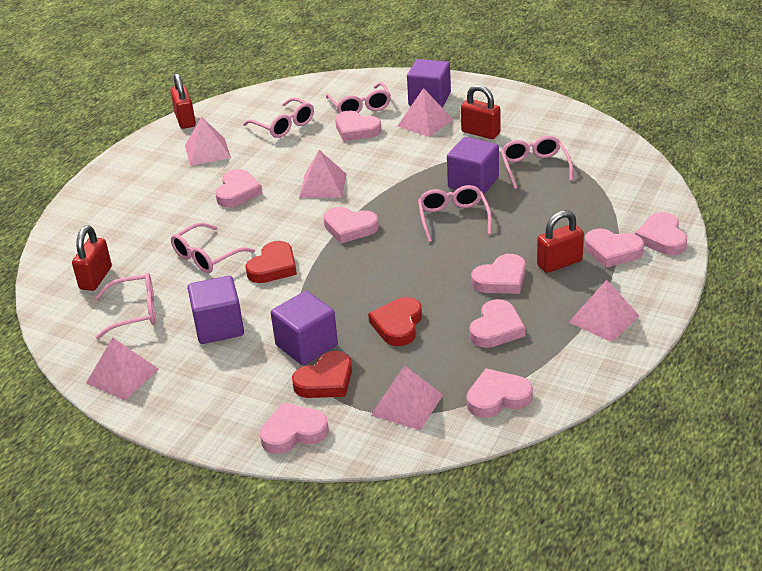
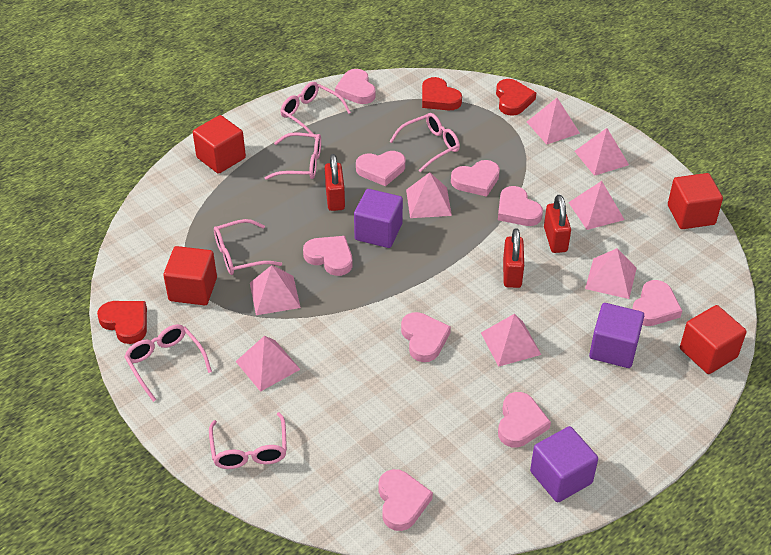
pink pyramid: 6 -> 8
purple cube: 4 -> 3
red cube: 0 -> 4
red padlock: 4 -> 3

